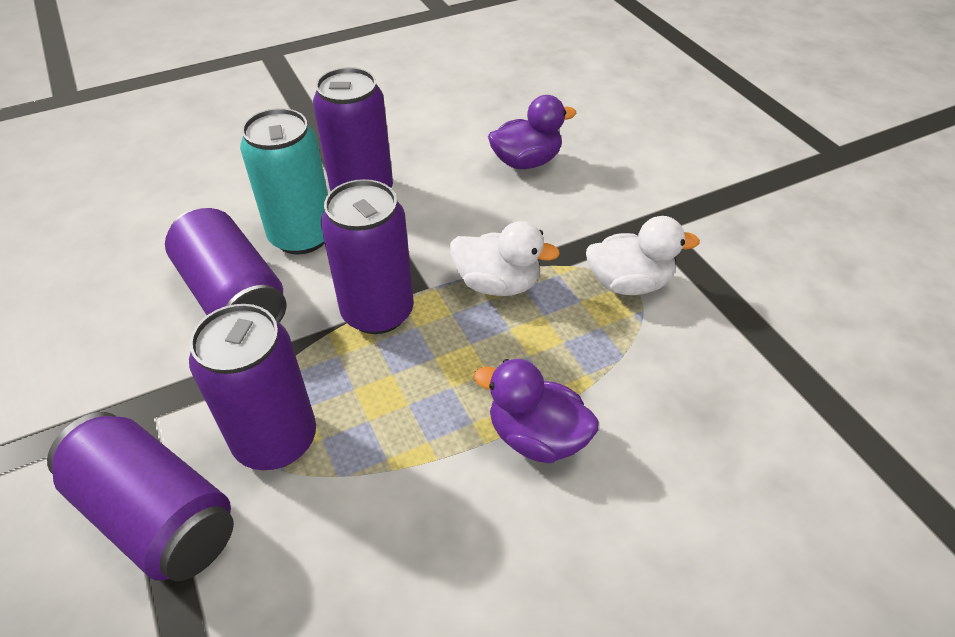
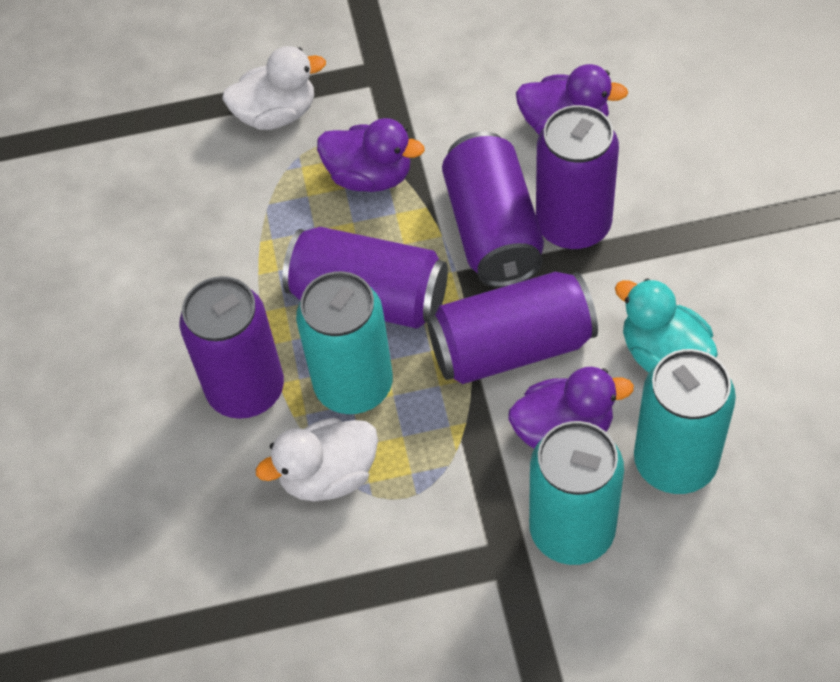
purple duck: 2 -> 3
turquoise can: 1 -> 3
turquoise duck: 0 -> 1

